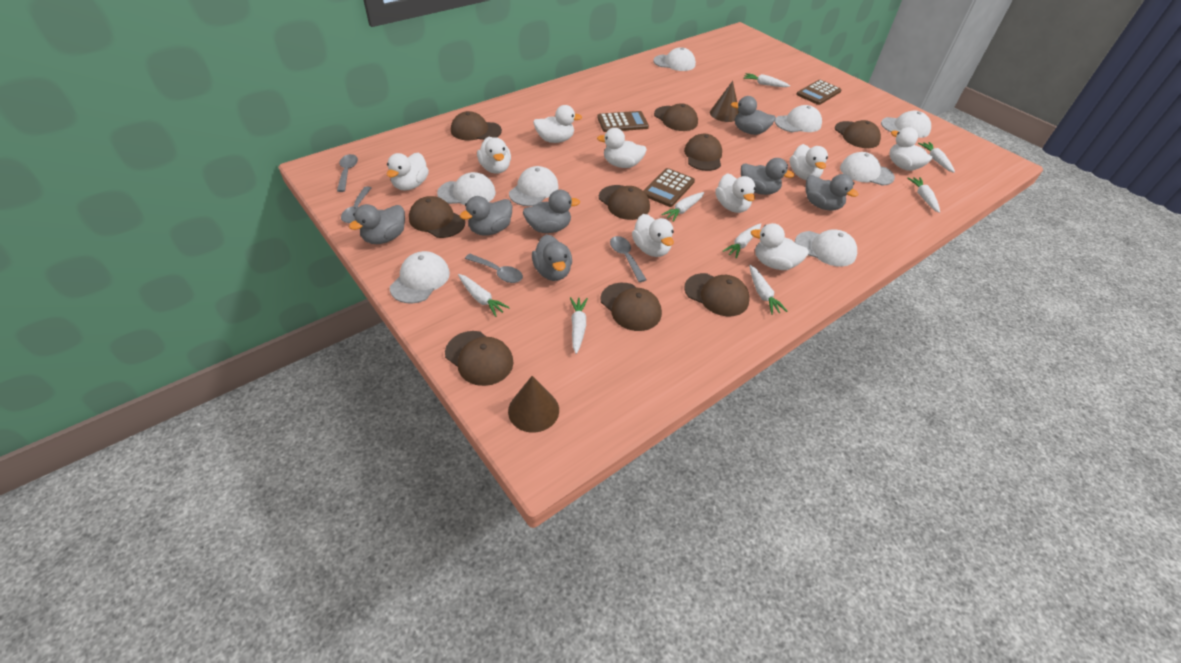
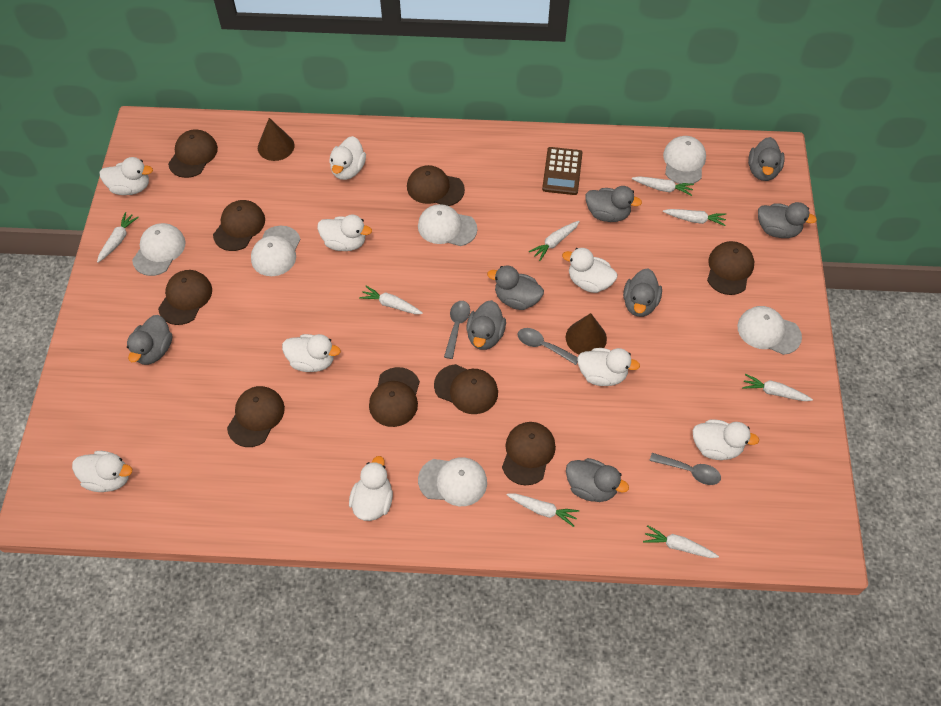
brown calculator: 3 -> 1
grey duck: 7 -> 8
grey spoon: 4 -> 3
white cap: 8 -> 6

